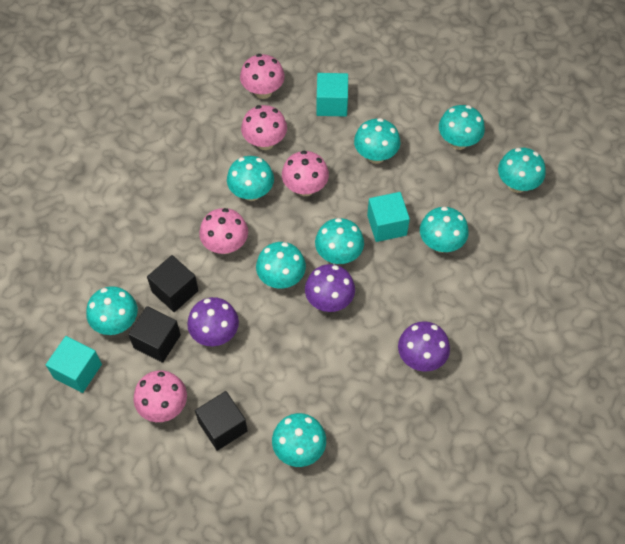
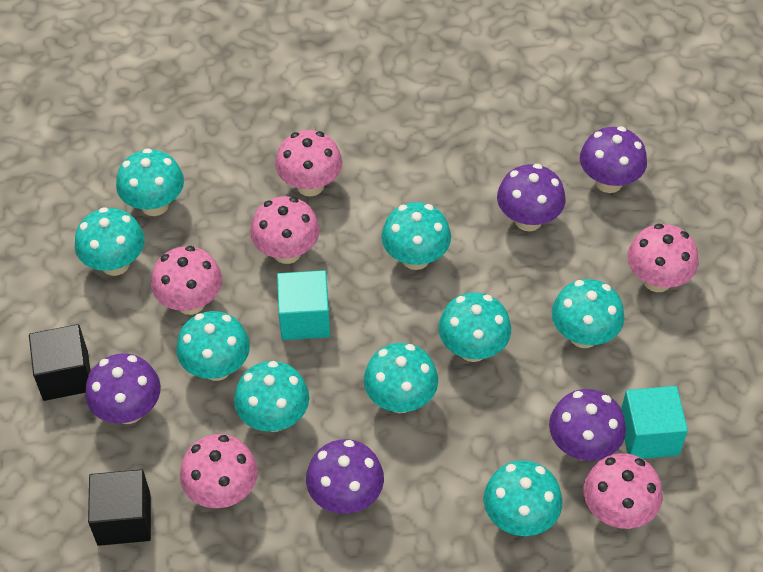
black cube: 3 -> 2
pink mushroom: 5 -> 6
purple mushroom: 3 -> 5
turquoise cube: 3 -> 2

